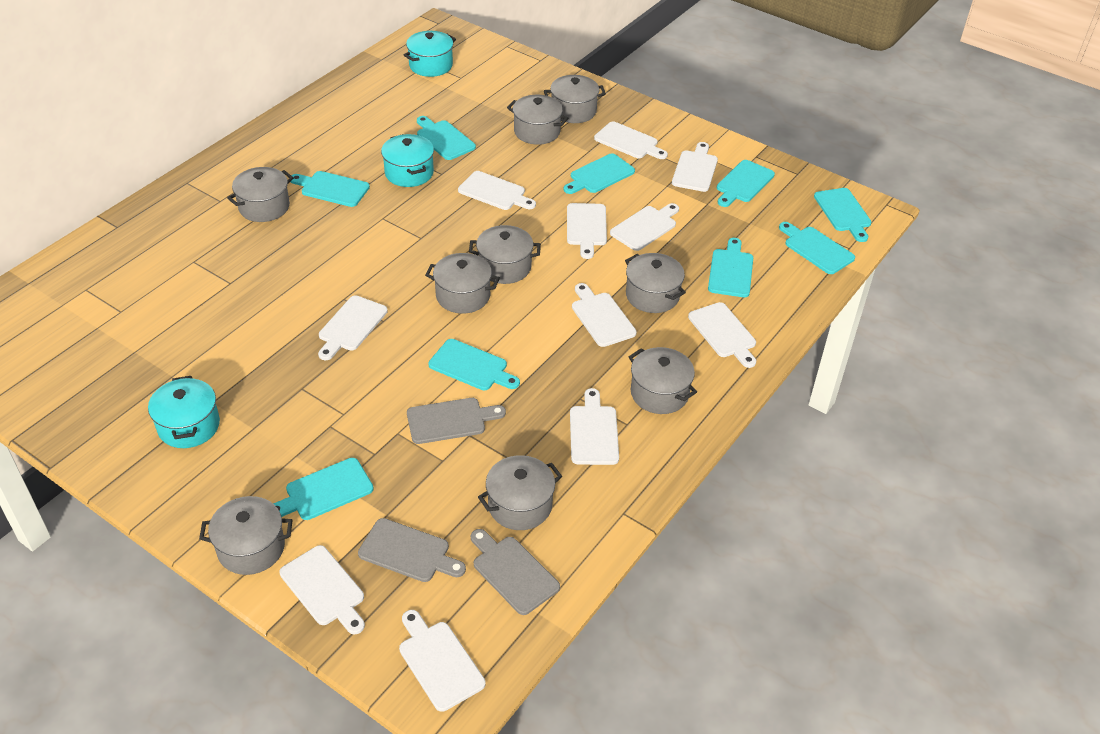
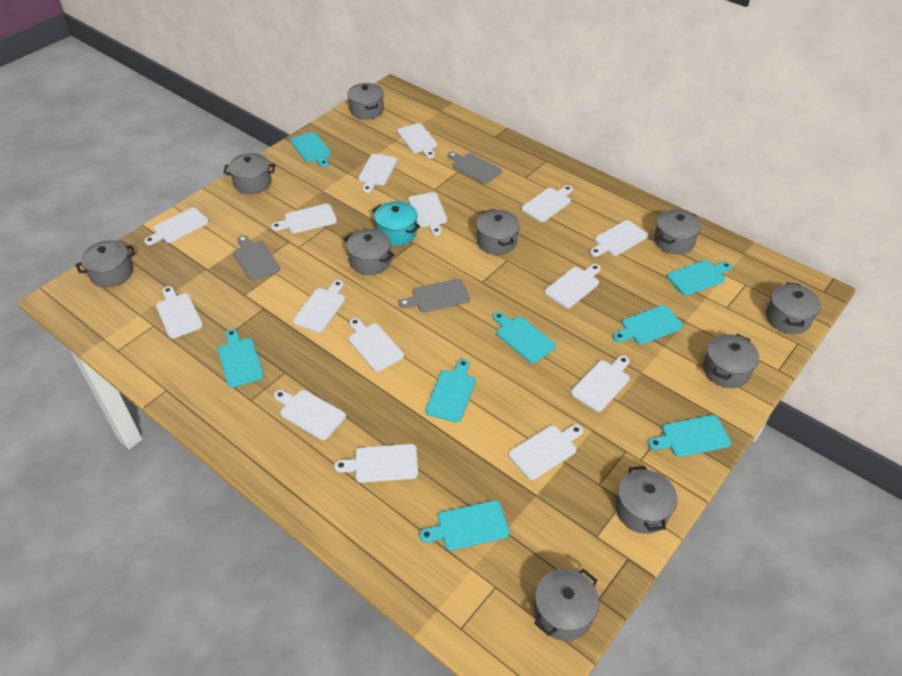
grey pot: 9 -> 10
turquoise cutting board: 9 -> 8
turquoise pot: 3 -> 1
white cutting board: 11 -> 15

